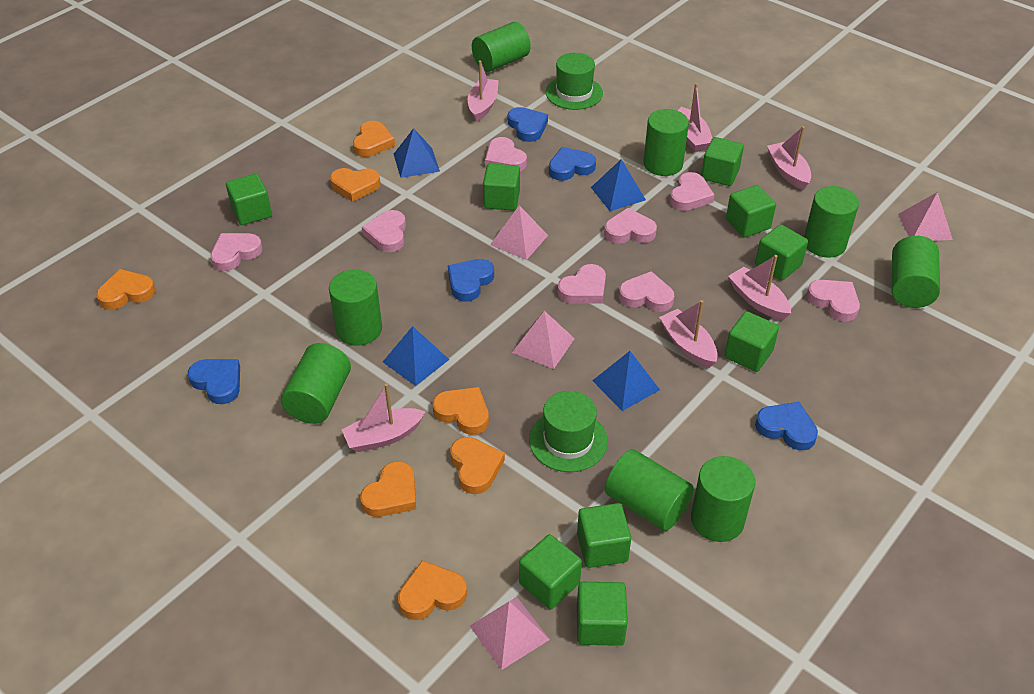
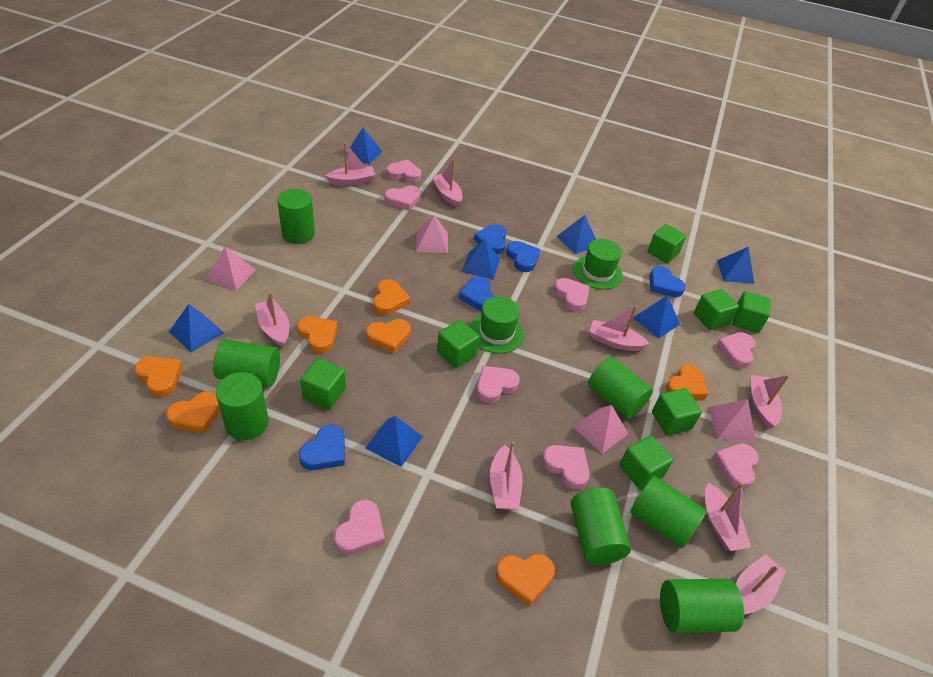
blue pyramid: 4 -> 7
green cube: 9 -> 7
green cylinder: 8 -> 7
pink boat: 6 -> 8

